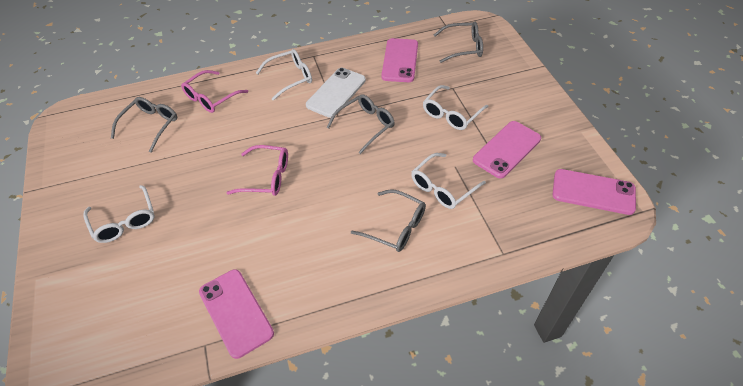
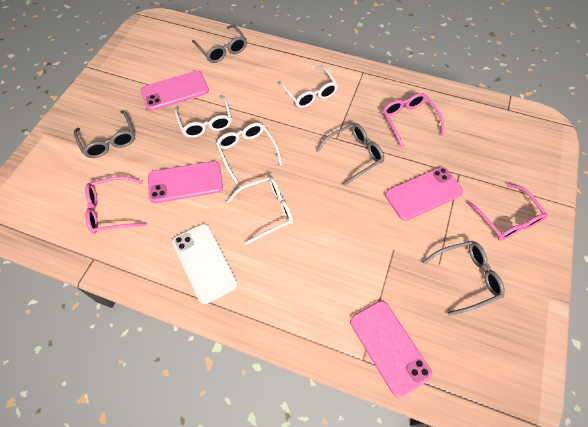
pink glasses: 2 -> 3

